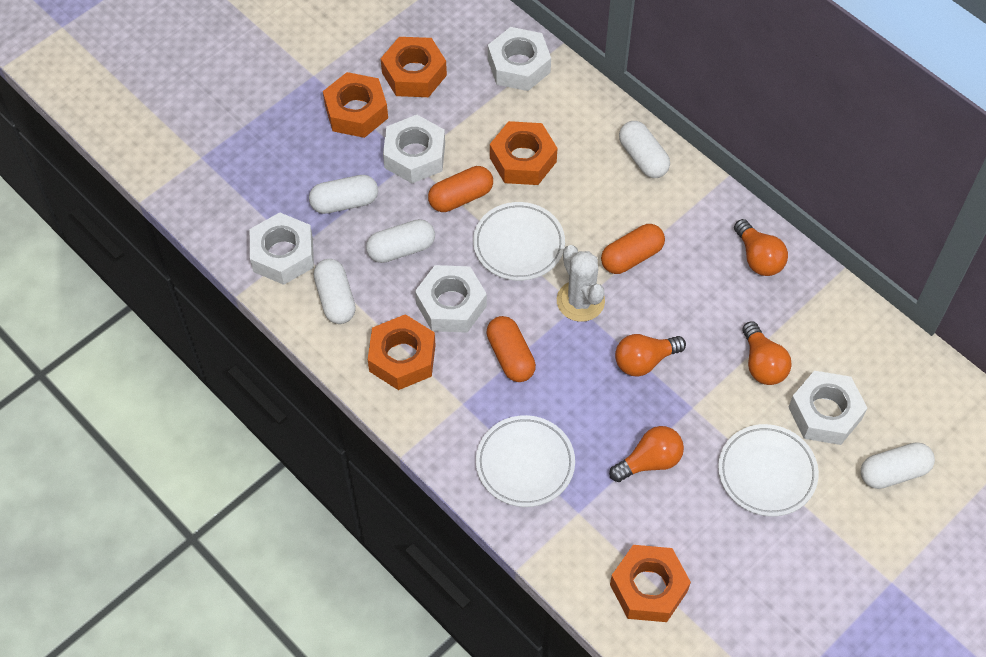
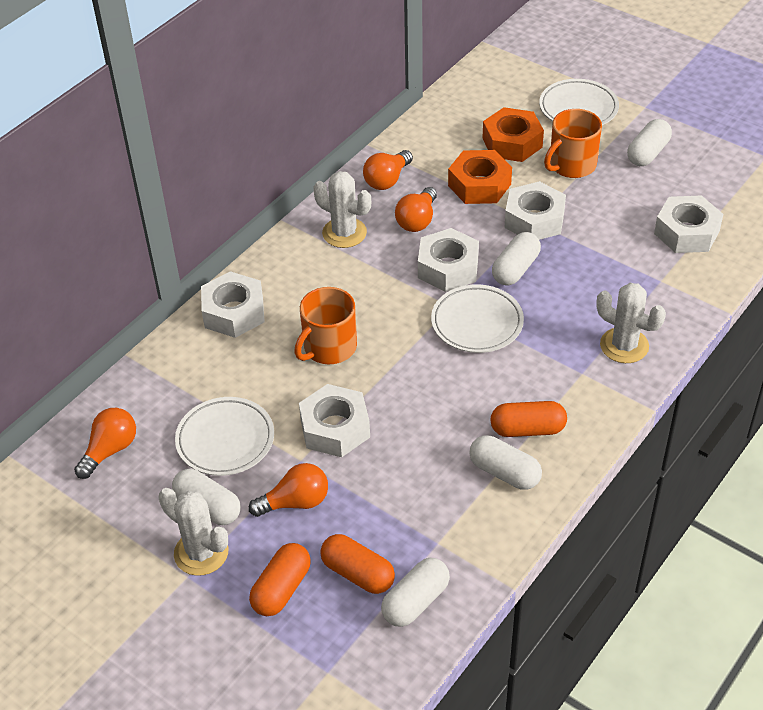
orange mug: 0 -> 2
orange nut: 5 -> 2
white cactus: 1 -> 3

